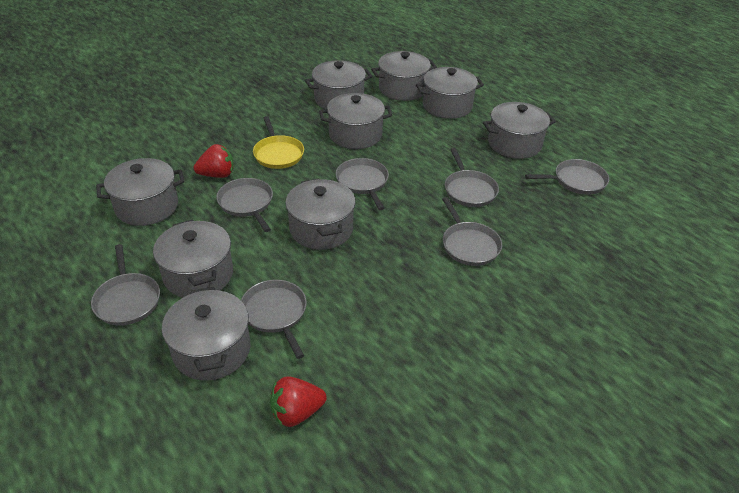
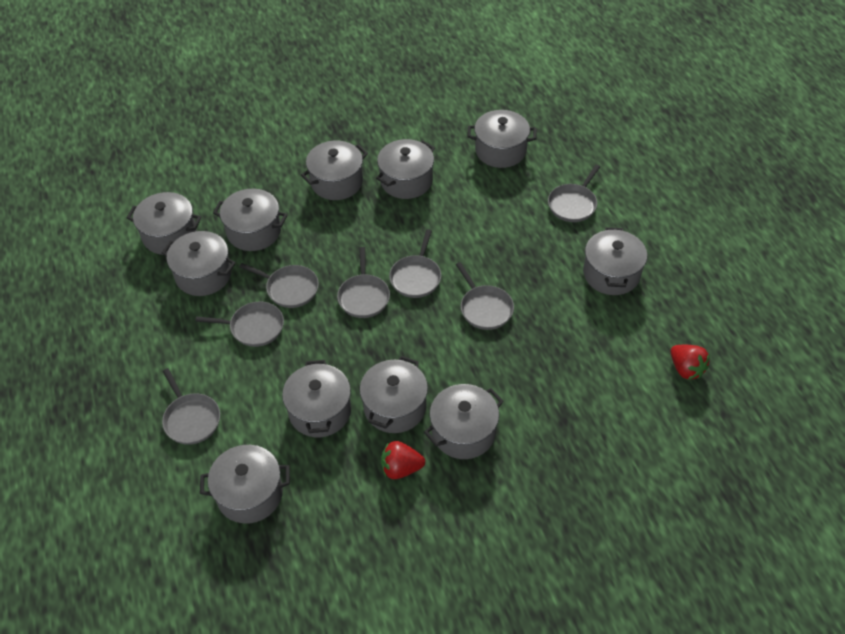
grey pot: 9 -> 11
yellow pan: 1 -> 0

